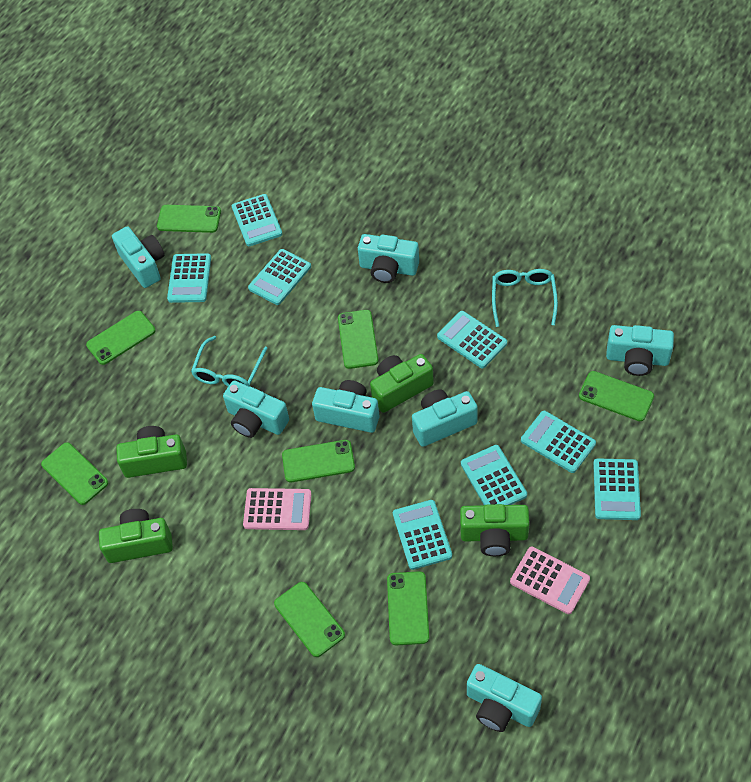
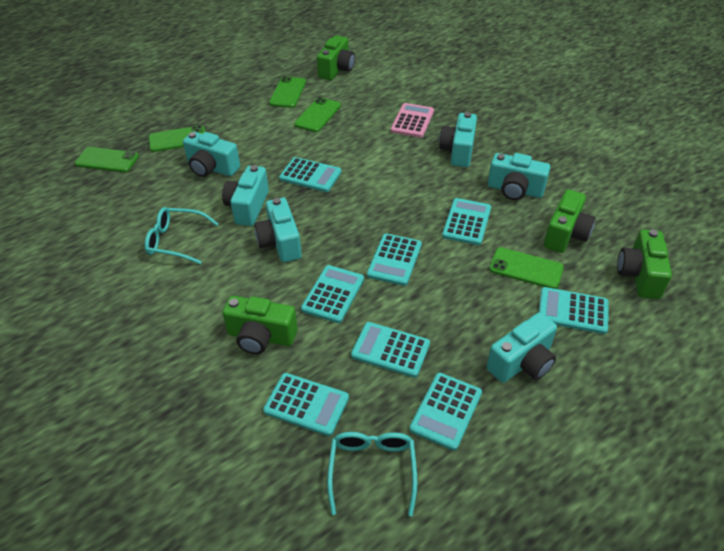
green phone: 8 -> 5
pink calculator: 2 -> 1
turquoise camera: 7 -> 6

